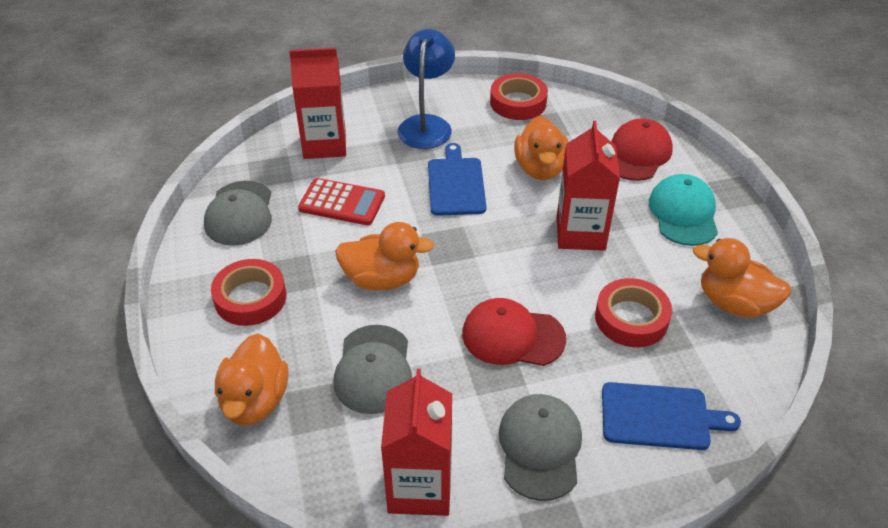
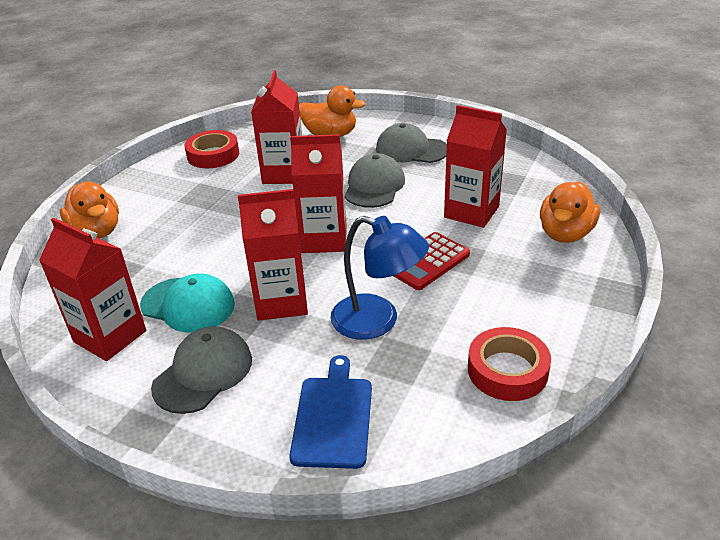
blue cutting board: 2 -> 1
orange duck: 4 -> 3
red cap: 2 -> 0
red carton: 3 -> 5
red tape: 3 -> 2

